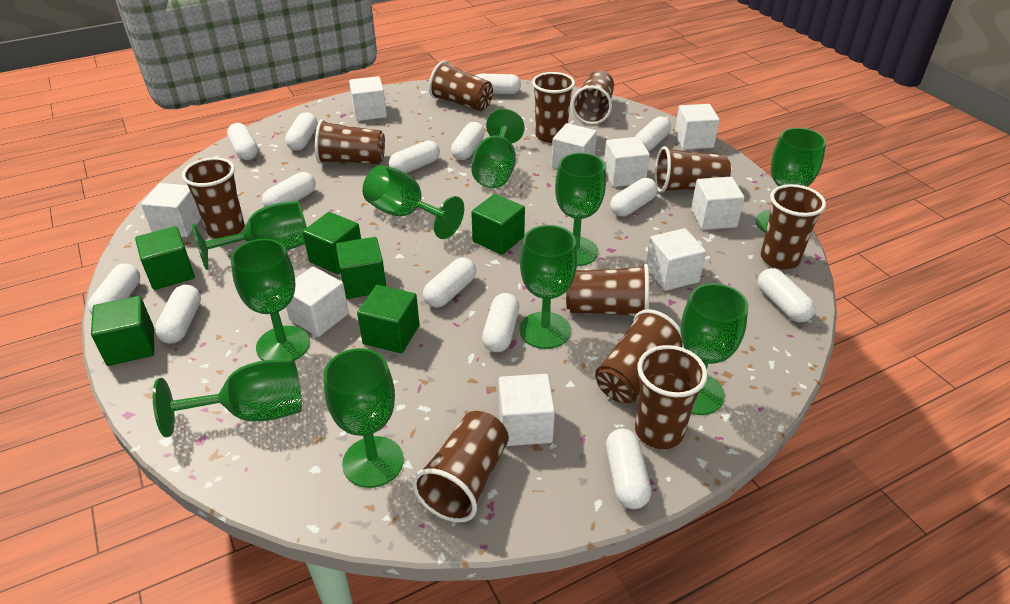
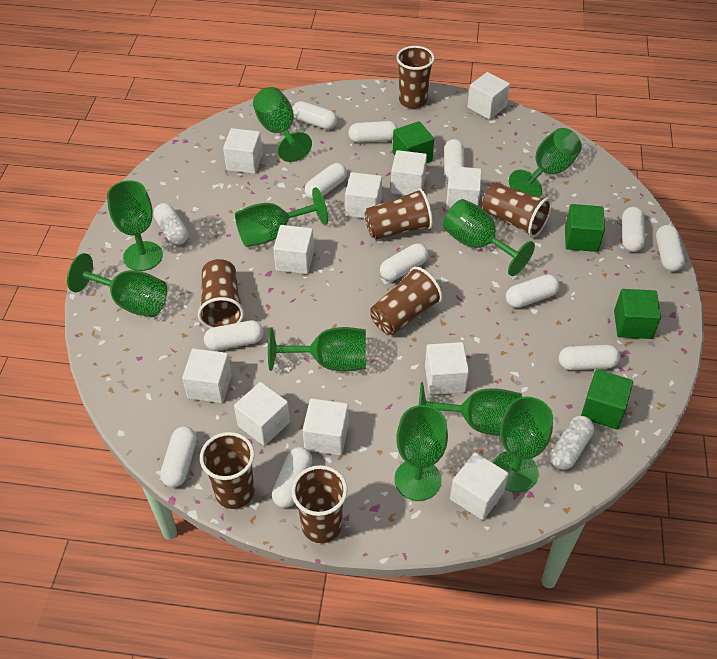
brown cup: 11 -> 7
green cube: 6 -> 4
white cube: 9 -> 11

